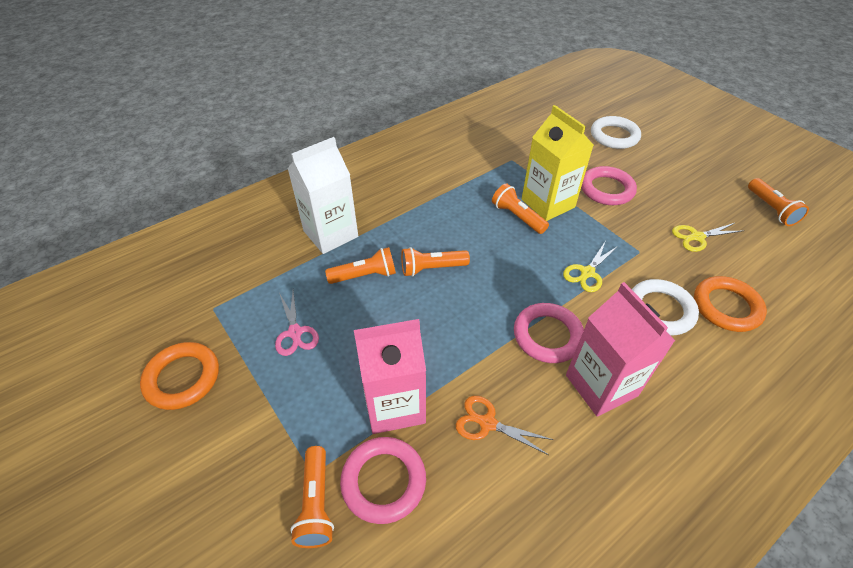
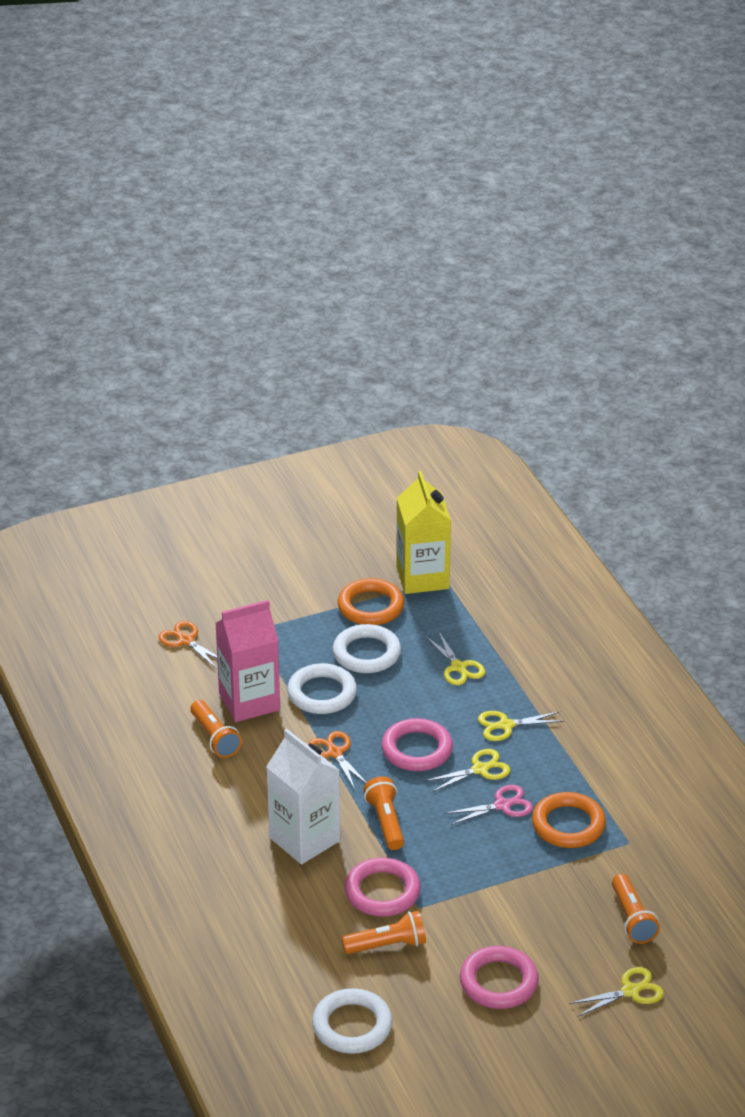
orange flashlight: 5 -> 4
orange scissors: 1 -> 2
pink carton: 2 -> 1
white ring: 2 -> 3
yellow scissors: 2 -> 4

